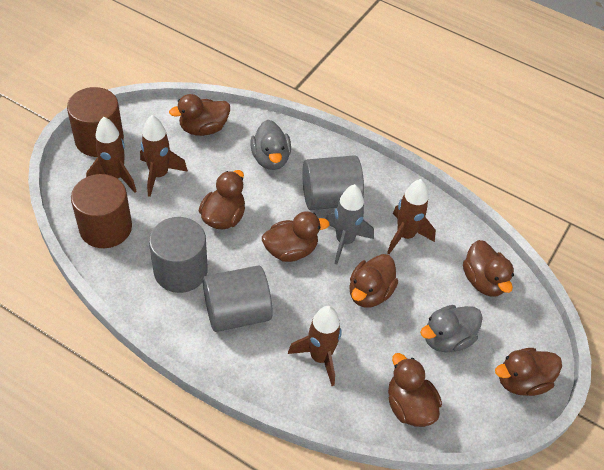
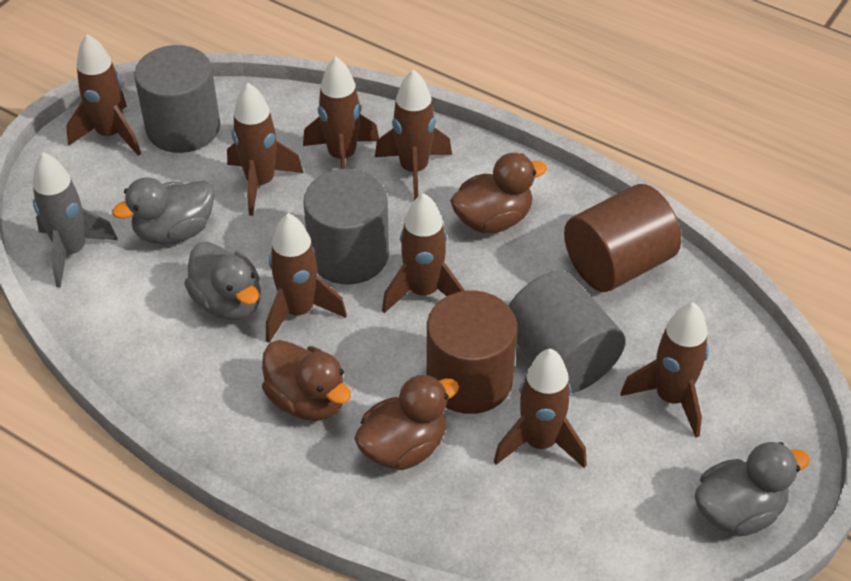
brown duck: 7 -> 3
brown rocket: 4 -> 8
grey duck: 2 -> 3

